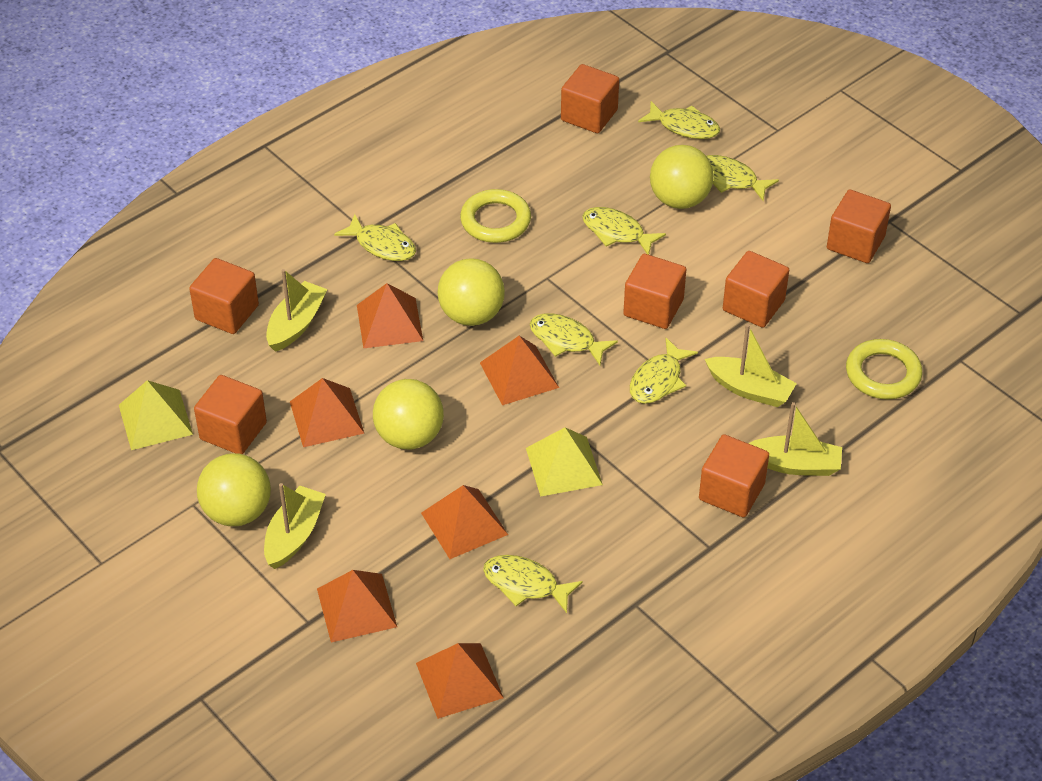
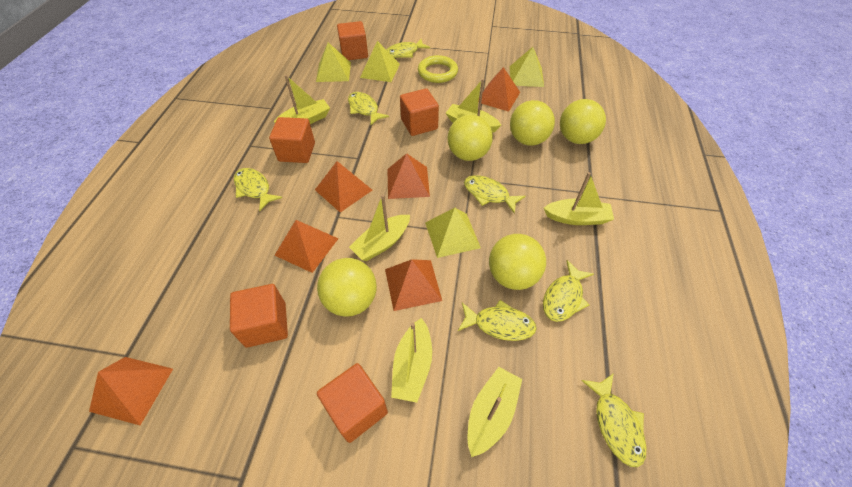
orange cube: 7 -> 5
yellow ball: 4 -> 5
yellow boat: 4 -> 6
yellow pyramid: 2 -> 4
yellow ring: 2 -> 1

